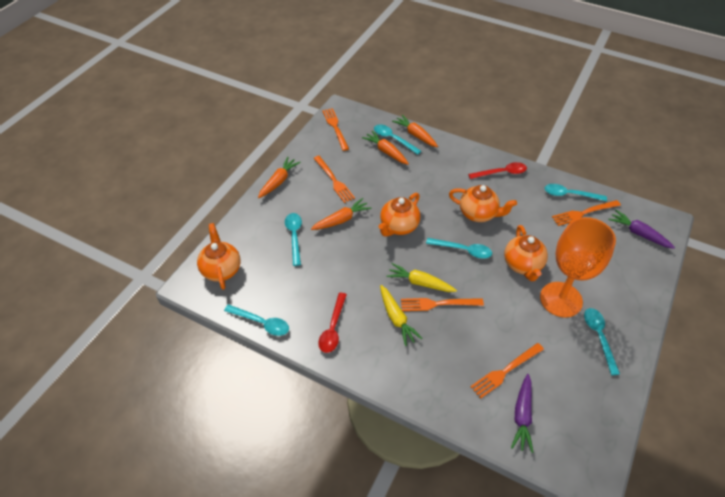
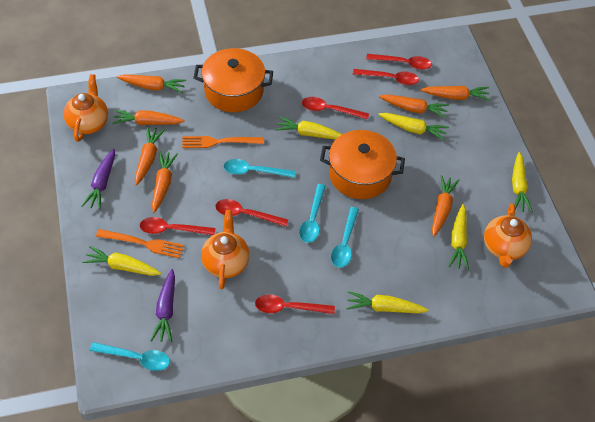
orange carrot: 4 -> 7
orange fork: 5 -> 2
orange goblet: 1 -> 0
orange pot: 0 -> 2
orange teapot: 4 -> 3
red spoon: 2 -> 6
turquoise spoon: 6 -> 4
yellow carrot: 2 -> 6

